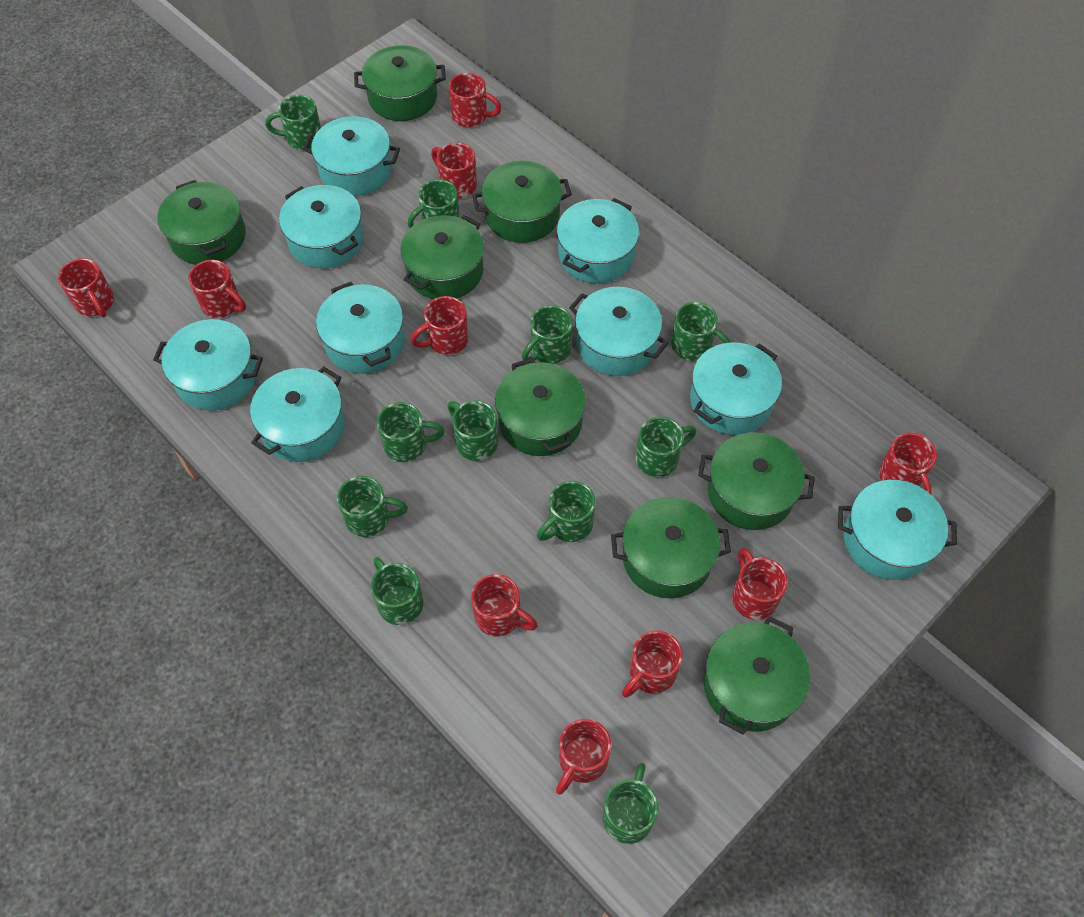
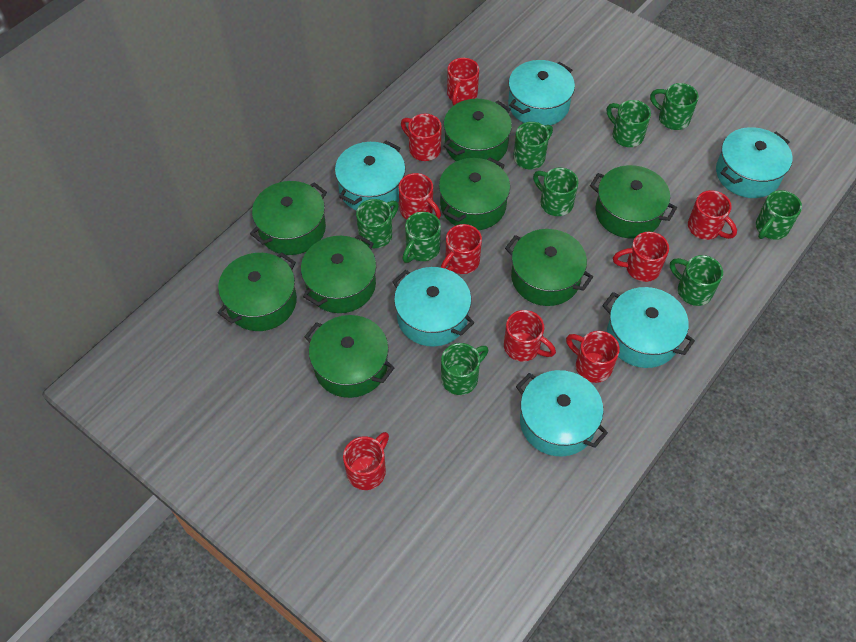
green mug: 11 -> 9
red mug: 10 -> 9
turquoise pot: 9 -> 6

